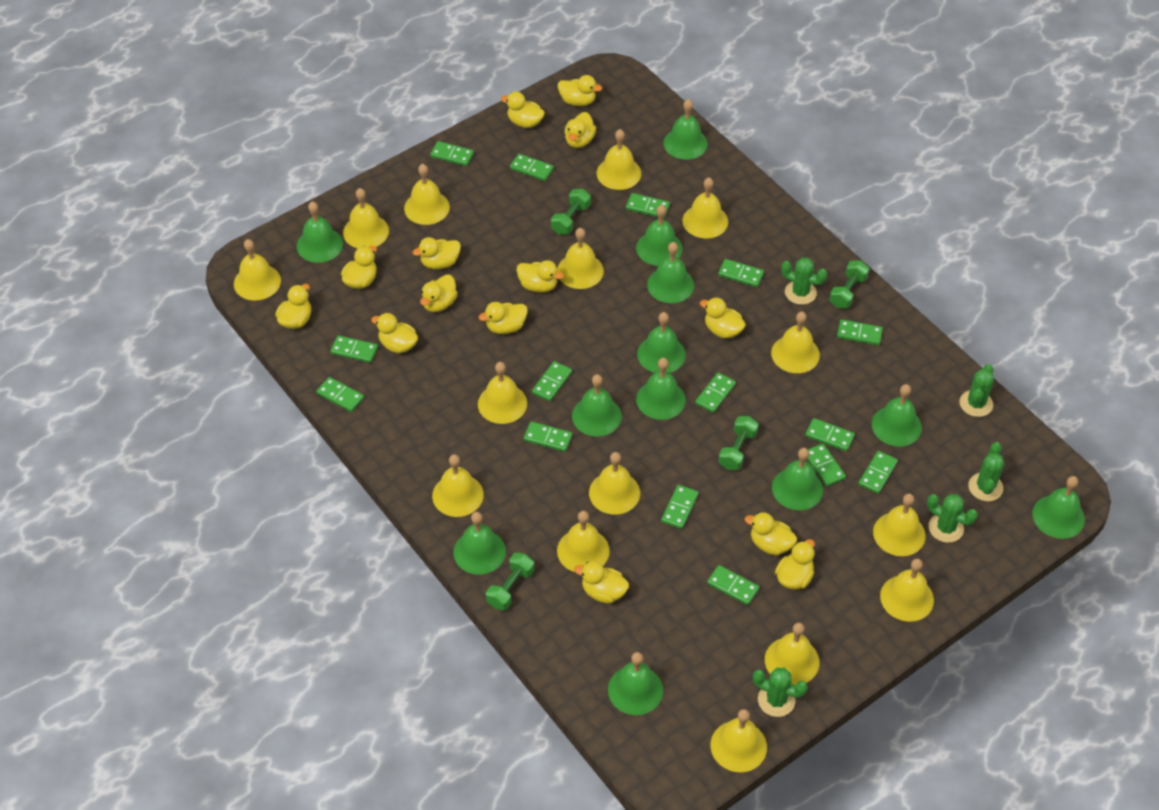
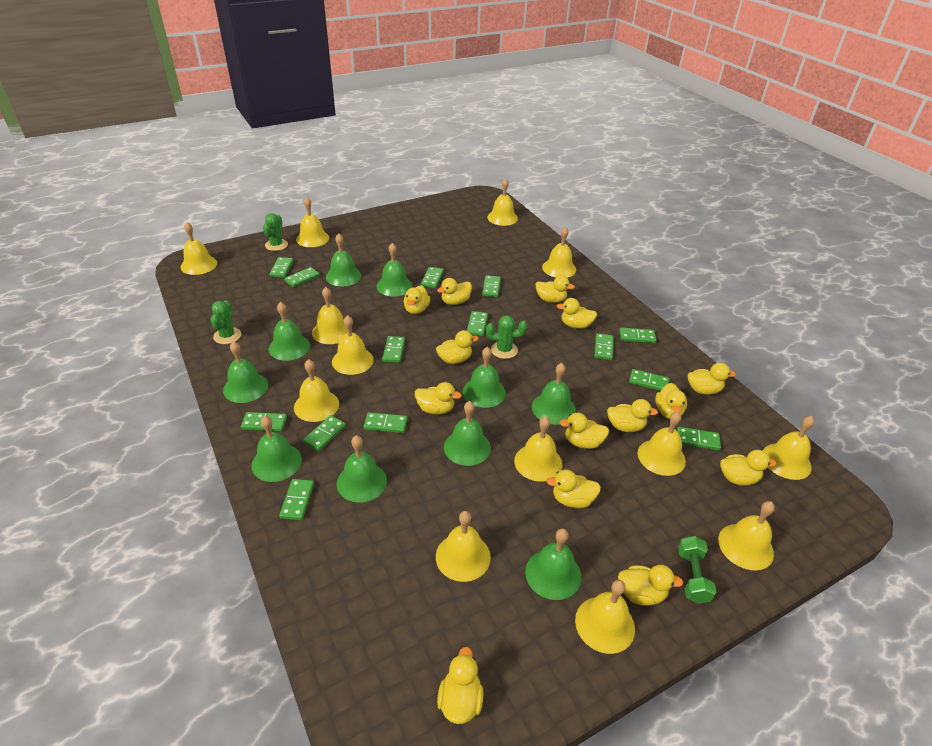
green bell: 12 -> 10
green cactus: 5 -> 3
green domino: 15 -> 14
green dumbbell: 4 -> 1
yellow bell: 15 -> 13

